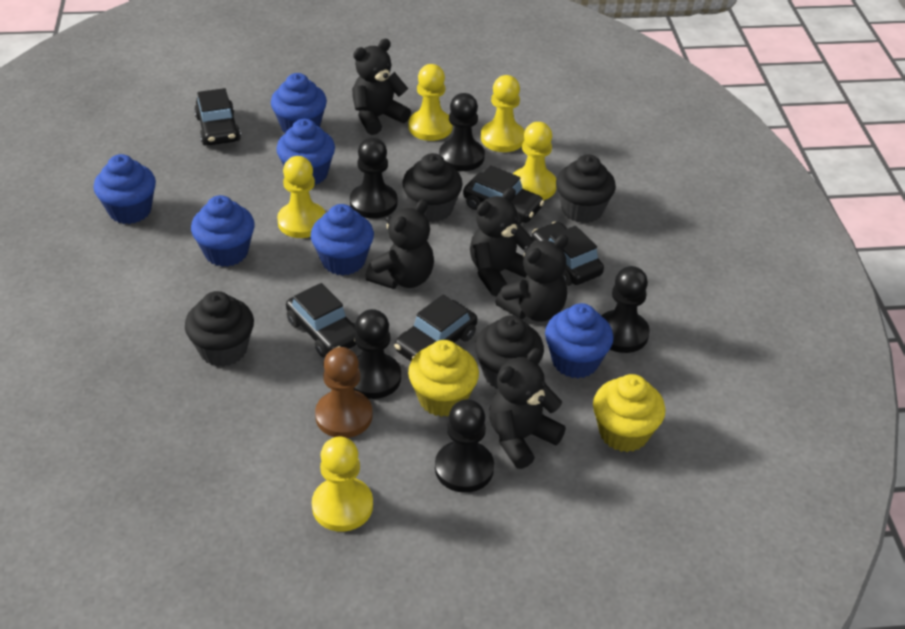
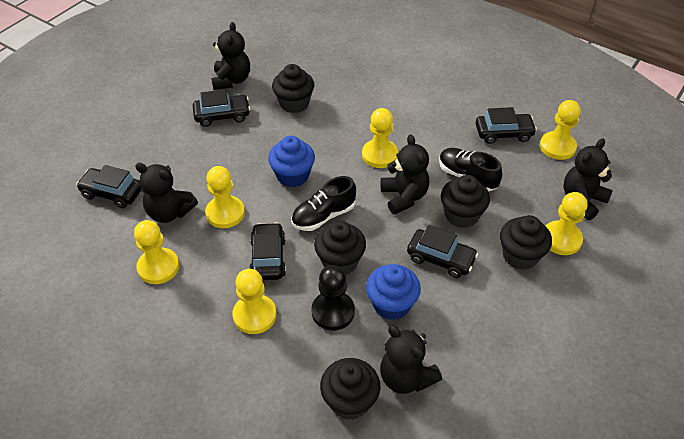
black cupcake: 4 -> 5
black pawn: 5 -> 1
black shoe: 0 -> 2
blue cupcake: 6 -> 2
brown pawn: 1 -> 0
yellow cupcake: 2 -> 0
yellow pawn: 5 -> 6

